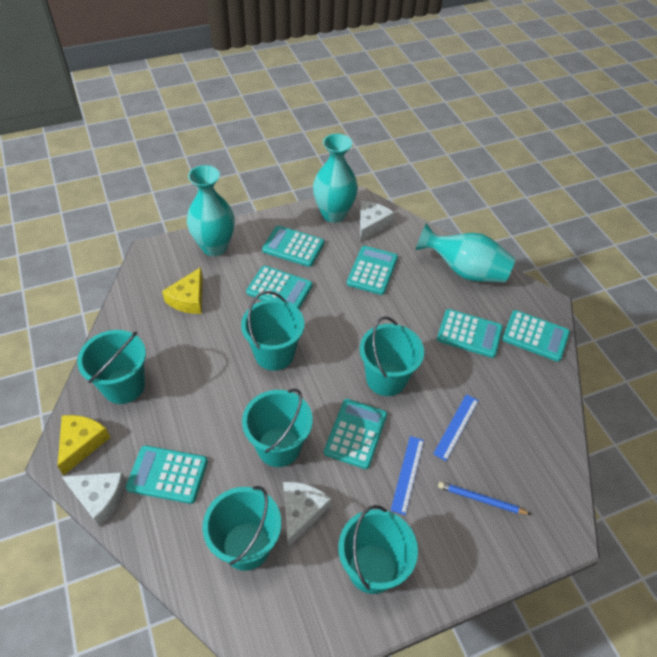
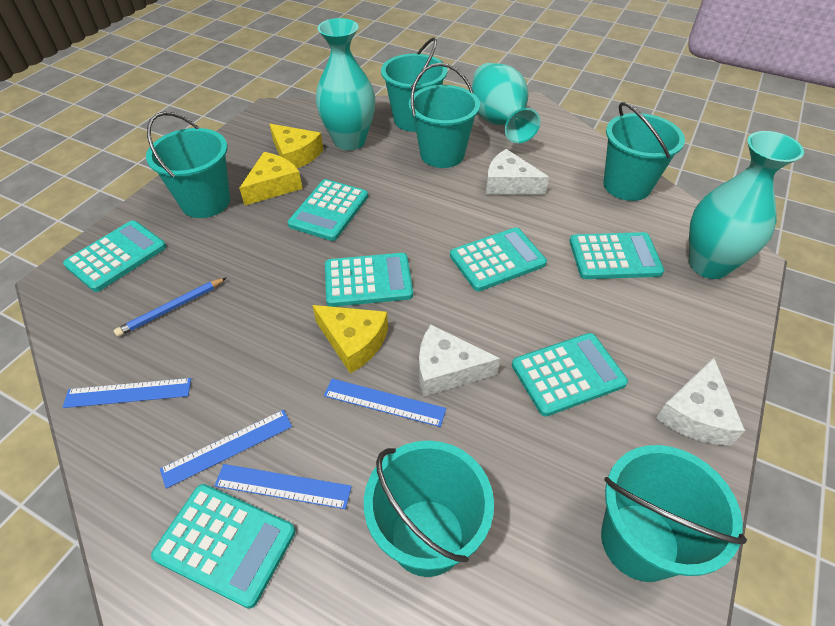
blue ruler: 2 -> 4
yellow cheese: 2 -> 3

